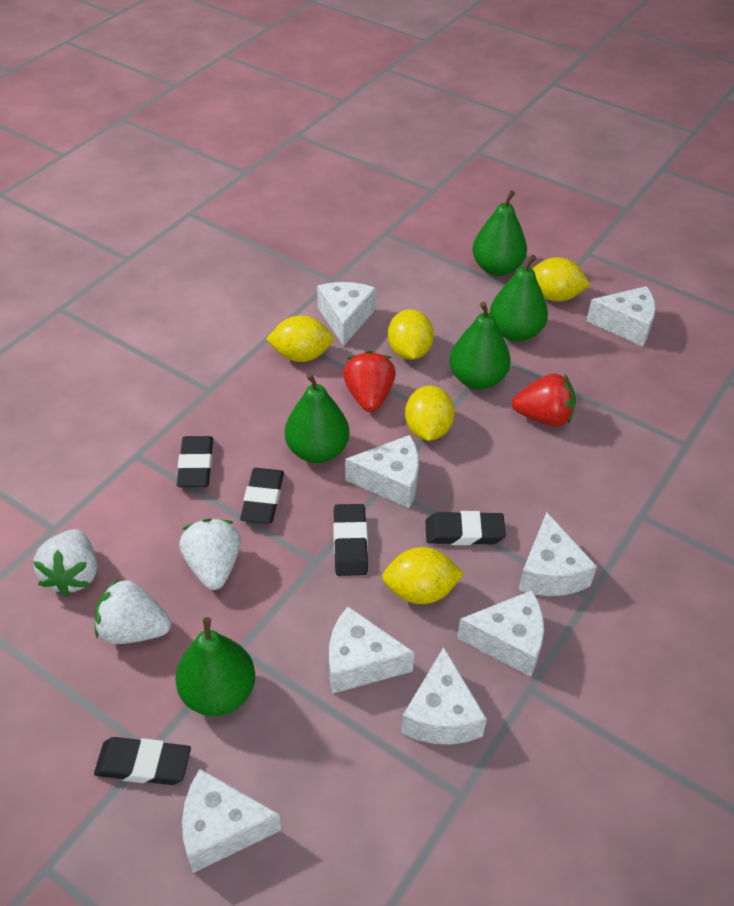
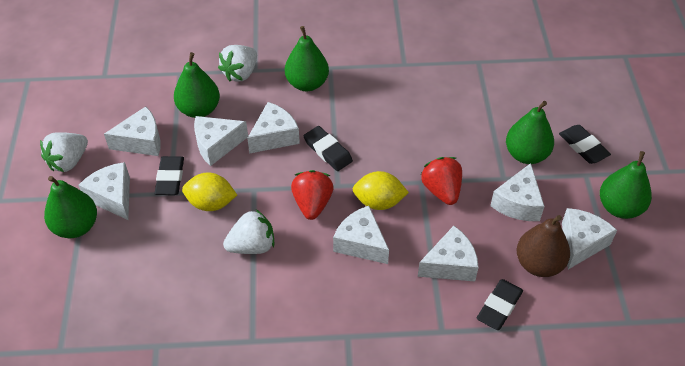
black eraser: 5 -> 4
brown pear: 0 -> 1
yellow lemon: 5 -> 2

